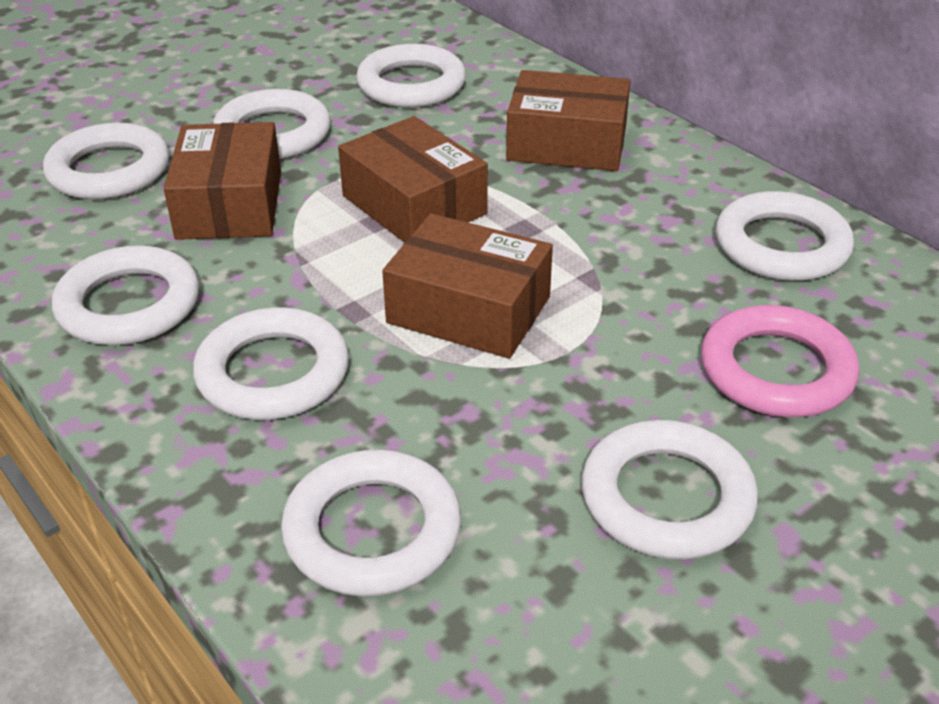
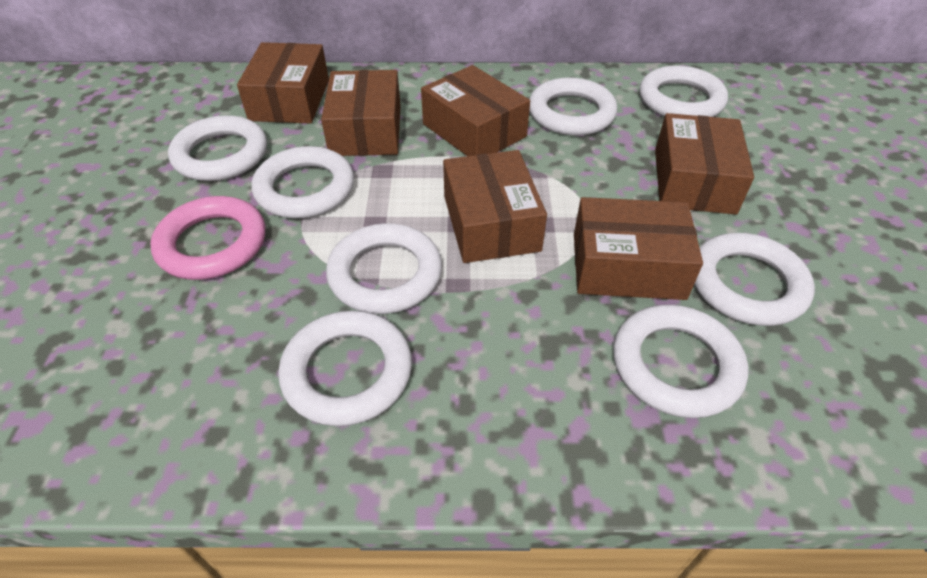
brown box: 4 -> 6

